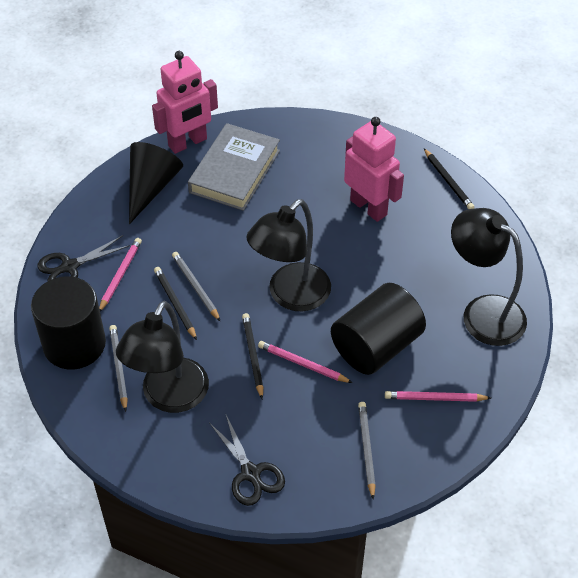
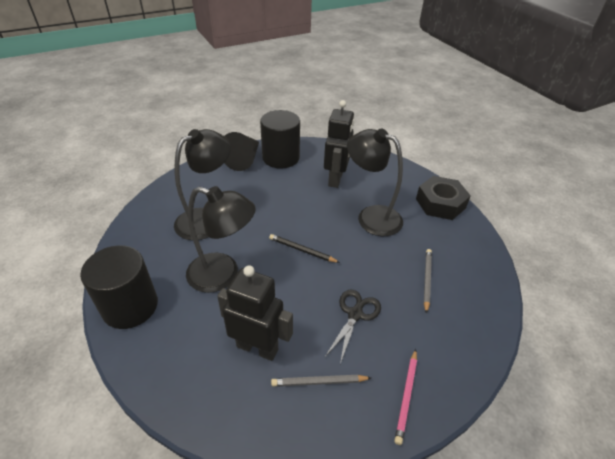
black nut: 0 -> 1
black pencil: 3 -> 1
black robot: 0 -> 2
black scissors: 2 -> 1
grey book: 1 -> 0
grey pencil: 3 -> 2
pink pencil: 3 -> 1
pink robot: 2 -> 0

